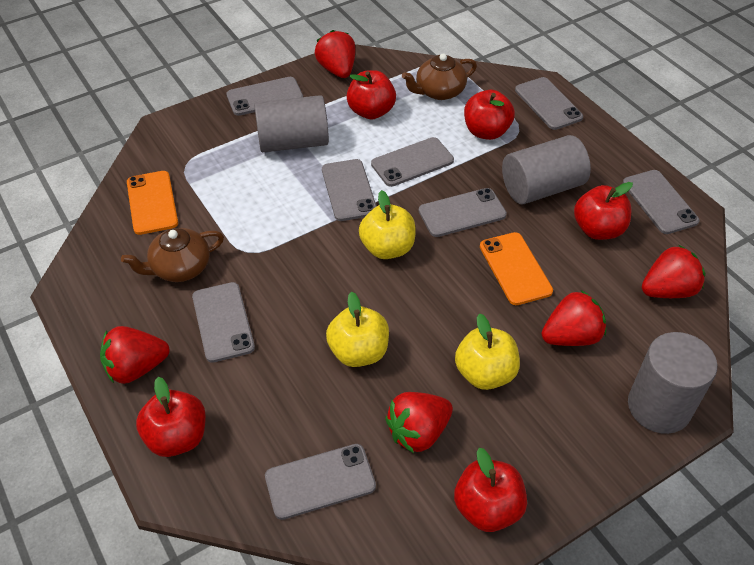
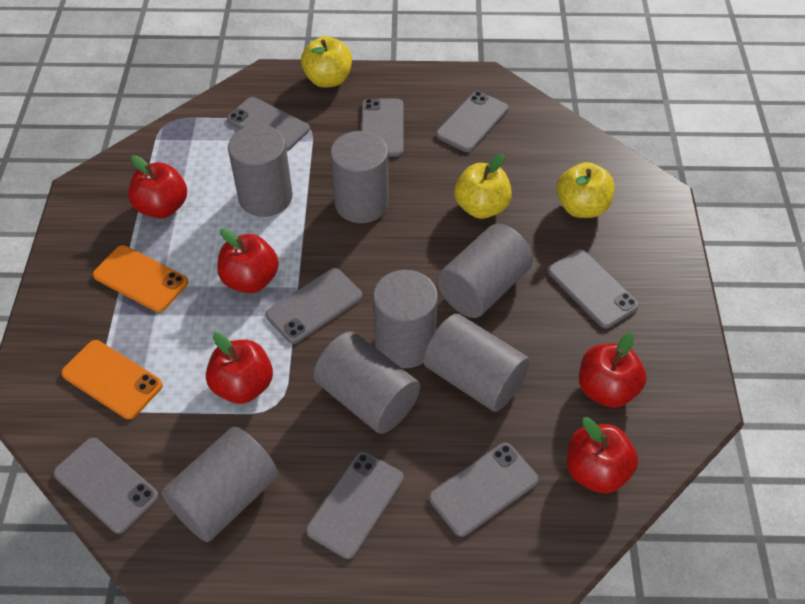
brown teapot: 2 -> 0
grey cylinder: 3 -> 7
red strawberry: 5 -> 0

